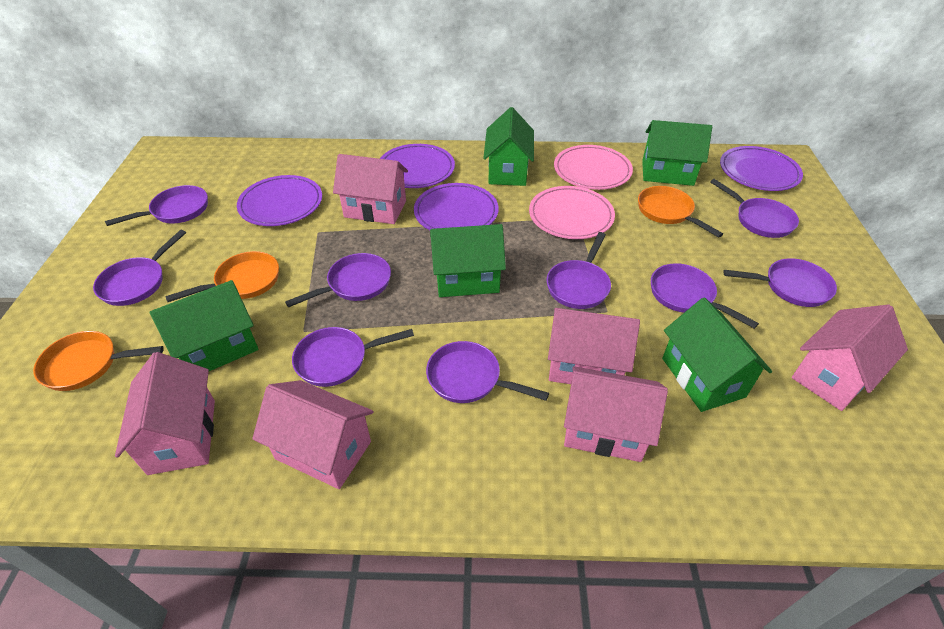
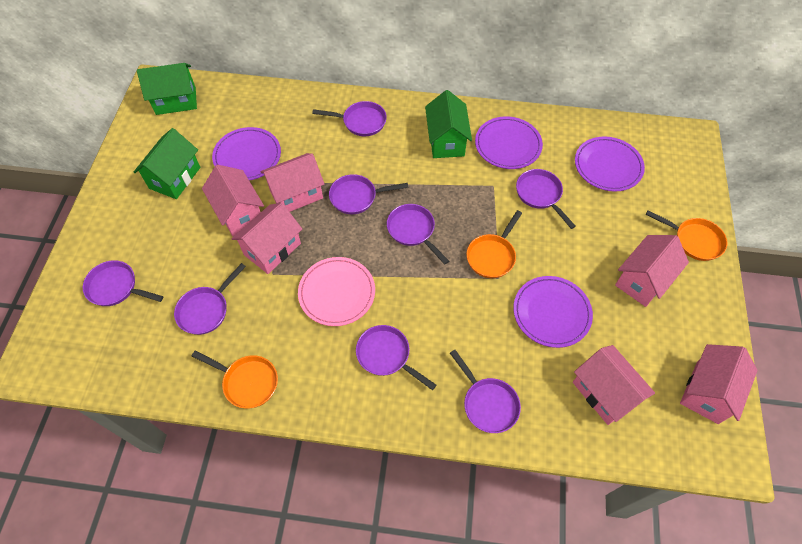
green house: 5 -> 3
pink plate: 2 -> 1
purple pan: 9 -> 8

